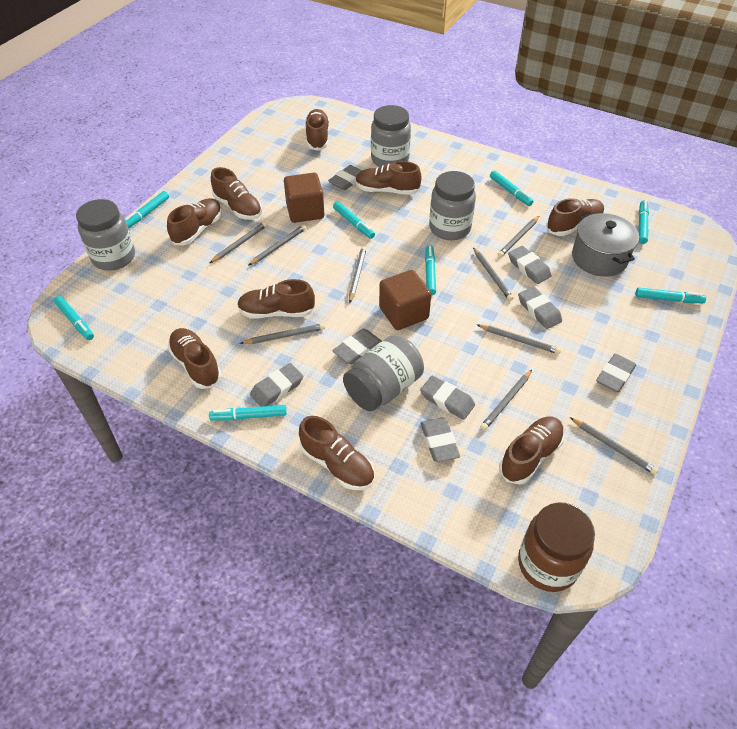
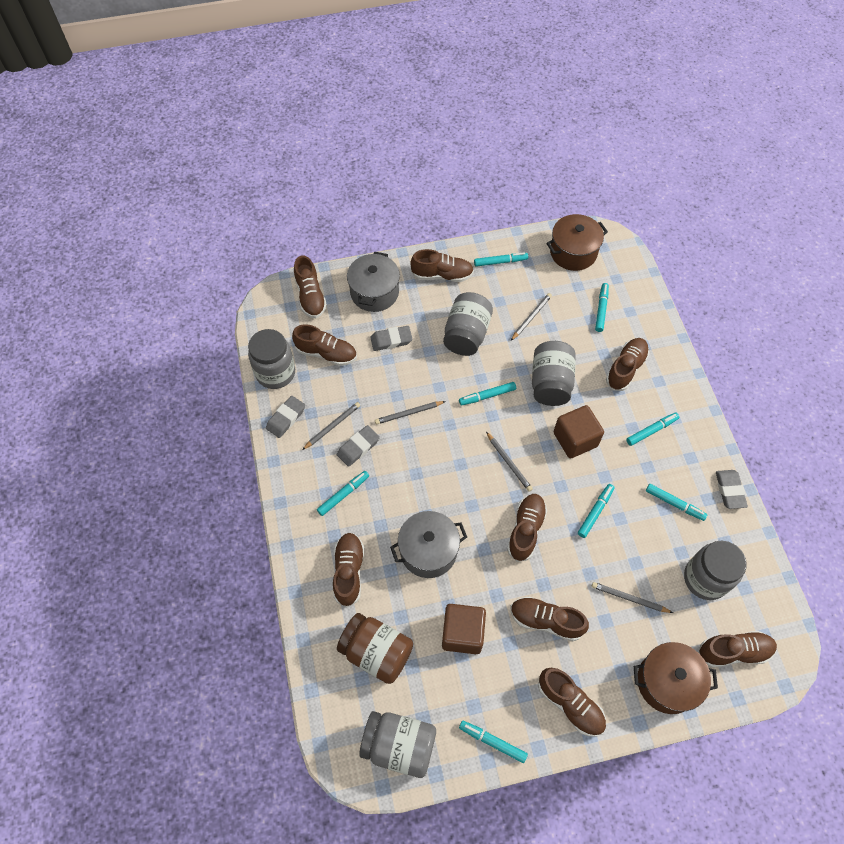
brown pot: 0 -> 2
grey eraser: 8 -> 4
grey jar: 4 -> 5
grey pencil: 9 -> 5
grey pot: 1 -> 2

